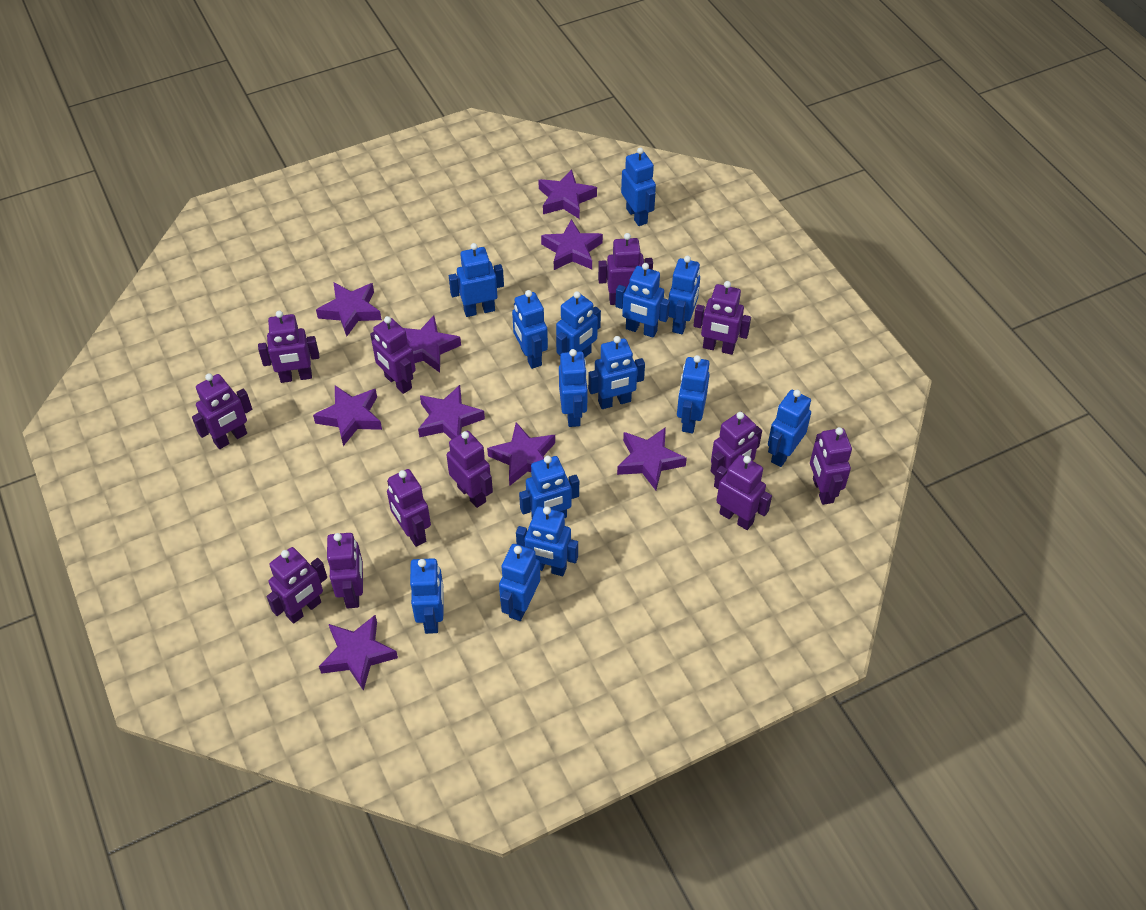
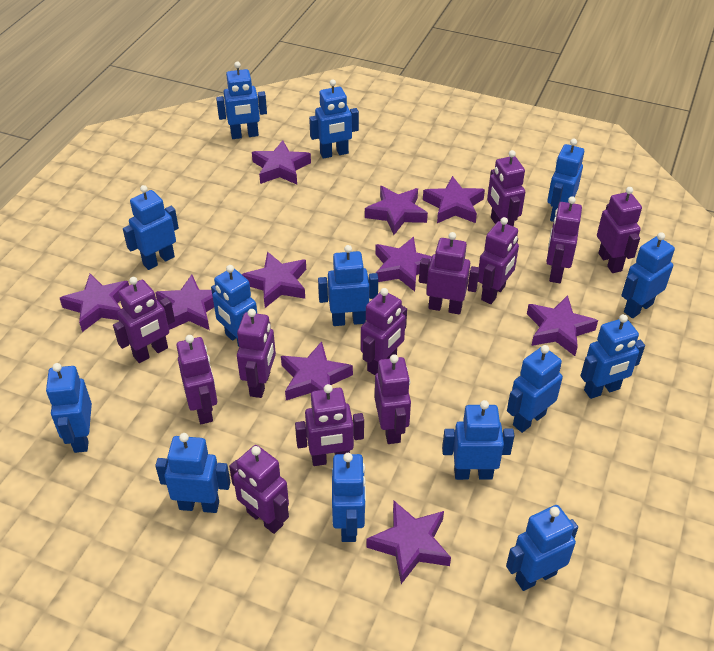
purple star: 9 -> 10

